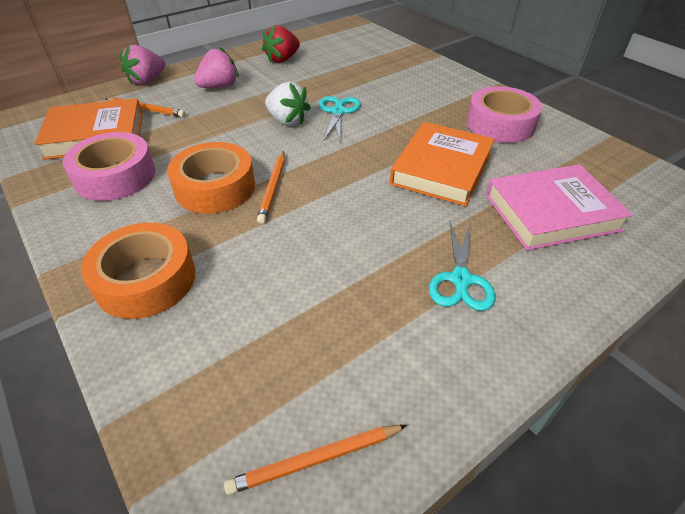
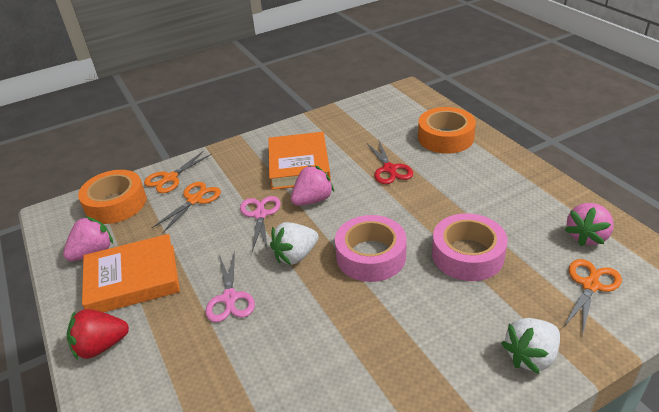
orange pencil: 3 -> 0
orange scissors: 0 -> 3
pink book: 1 -> 0
pink scissors: 0 -> 2
pink strawberry: 2 -> 3
red scissors: 0 -> 1
turquoise scissors: 2 -> 0
white strawberry: 1 -> 2

